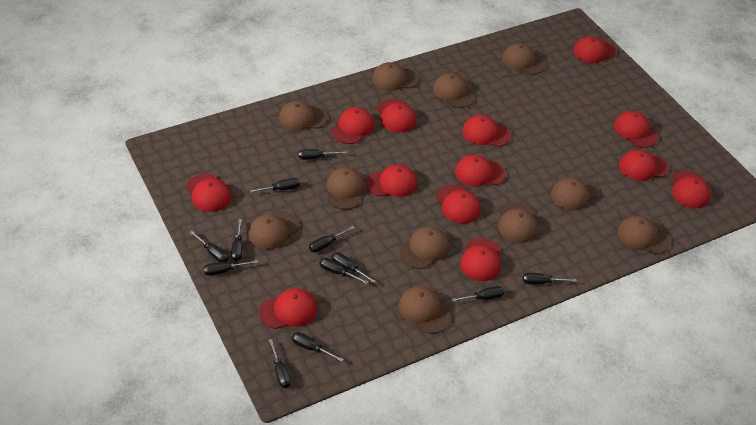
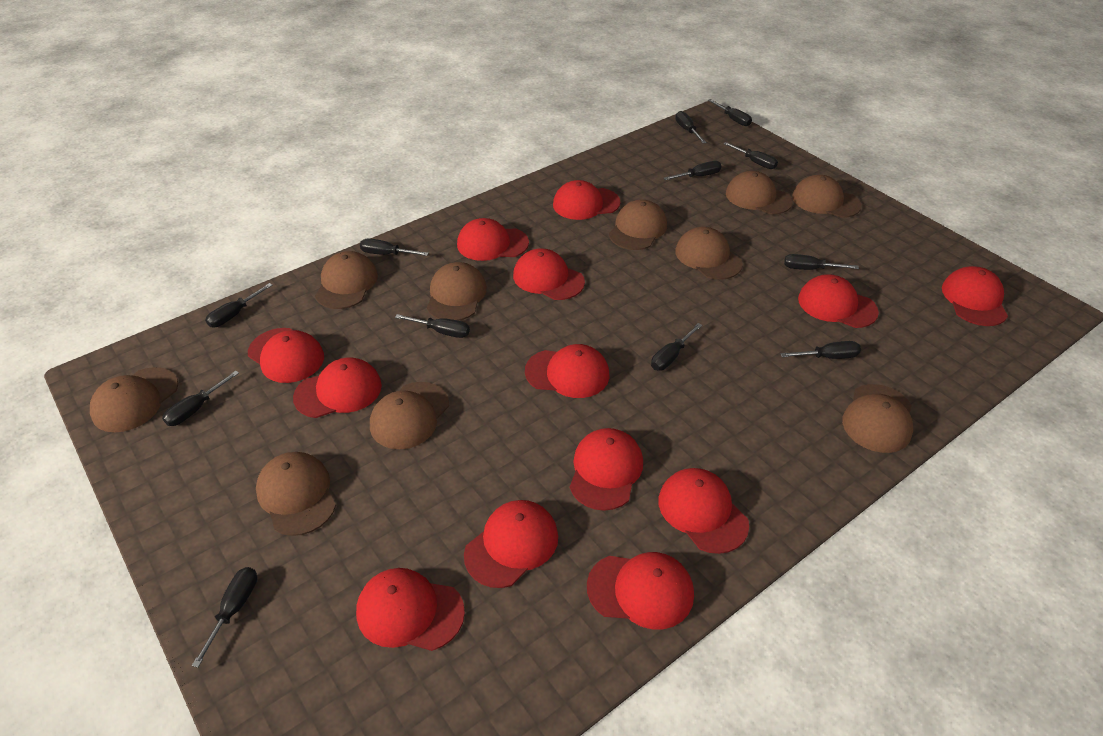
brown cap: 11 -> 10

